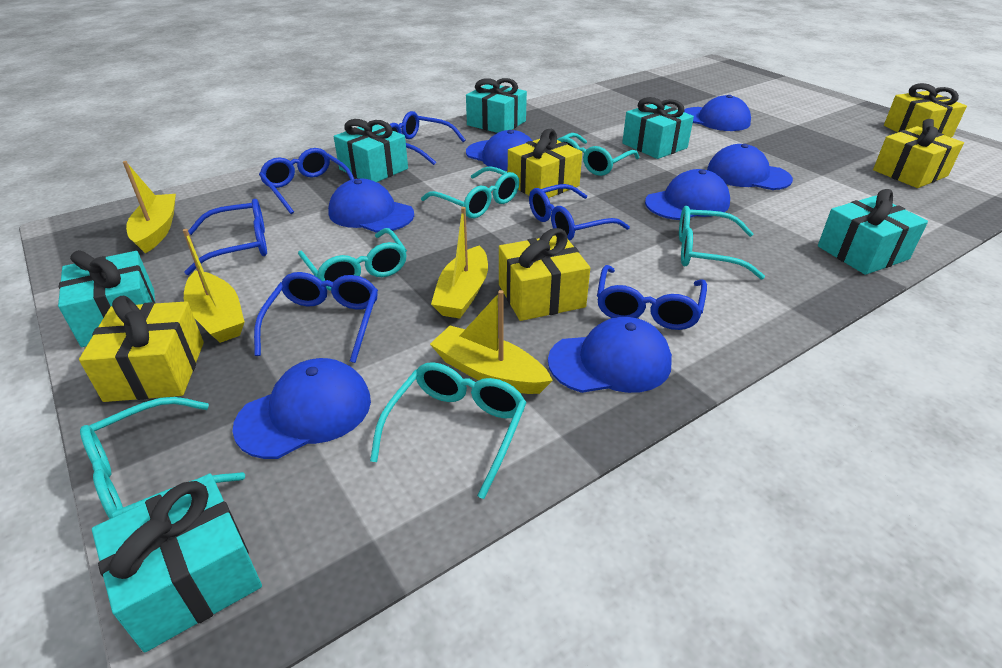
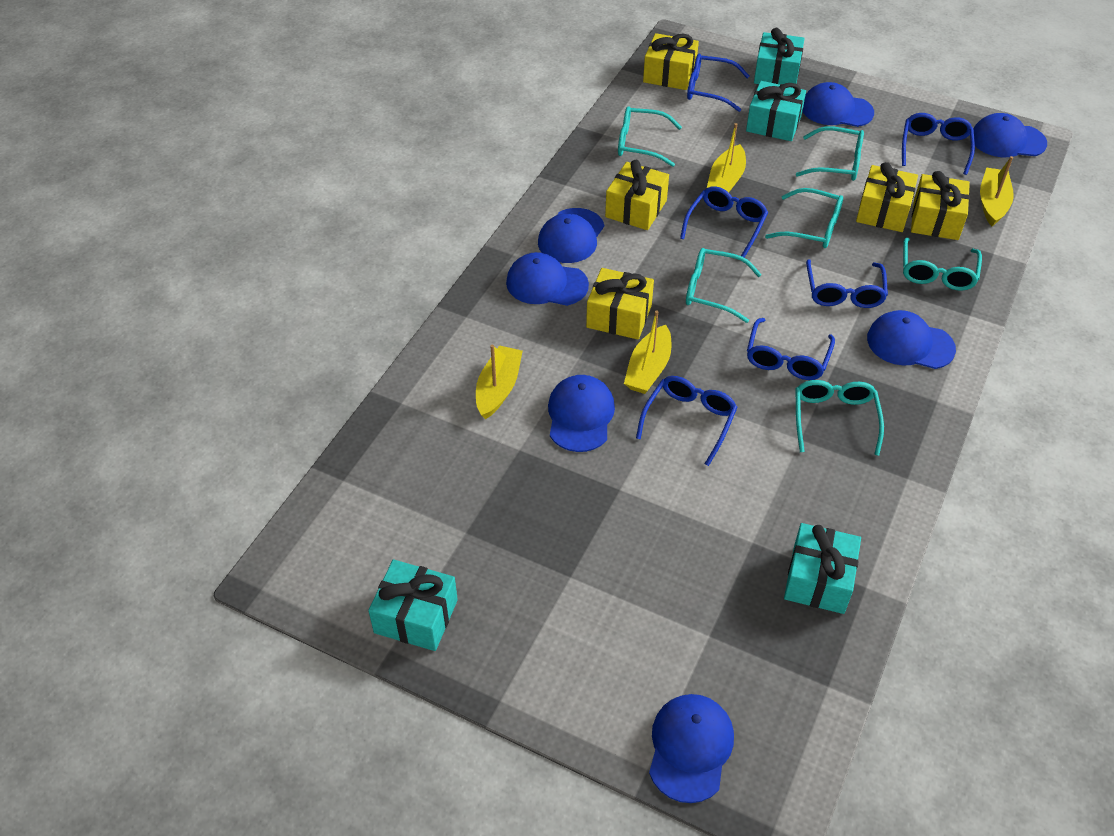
turquoise gift: 6 -> 4

